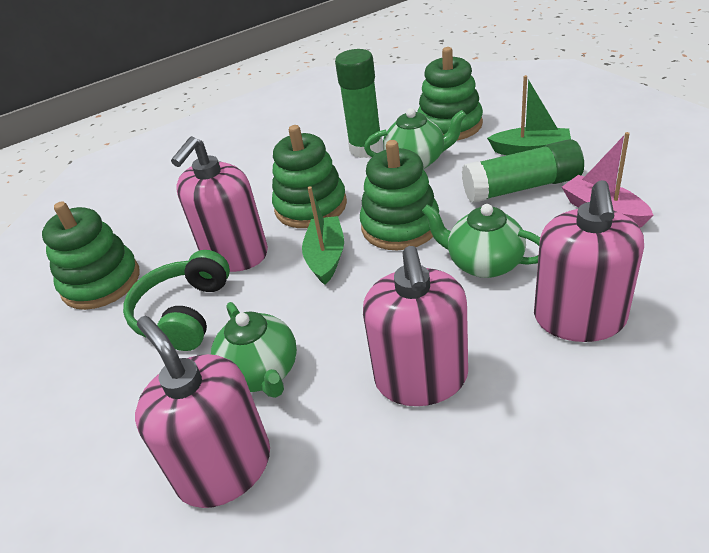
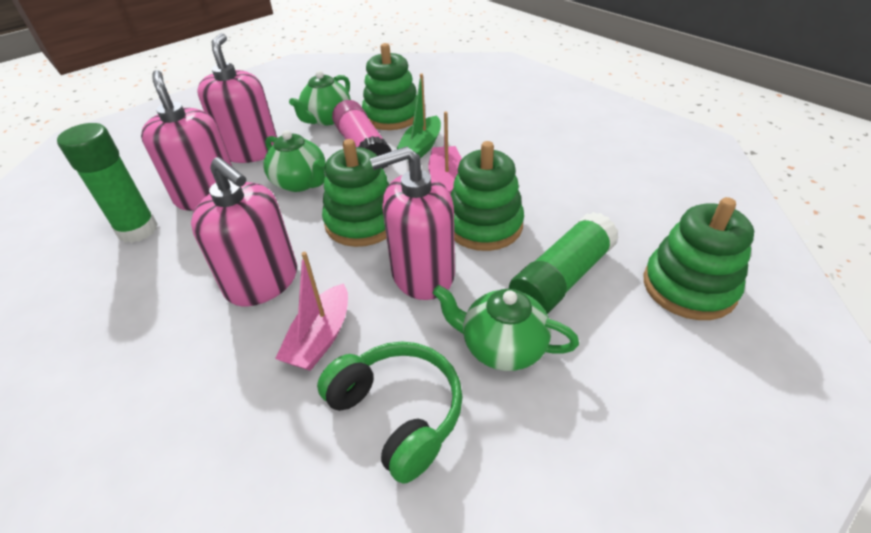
green boat: 2 -> 1
pink boat: 1 -> 2
pink glue stick: 0 -> 1

